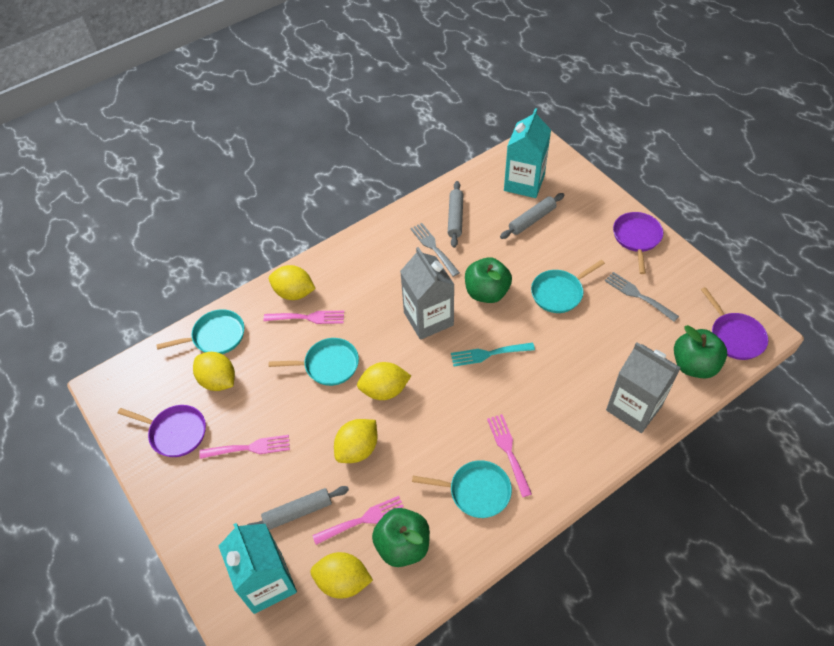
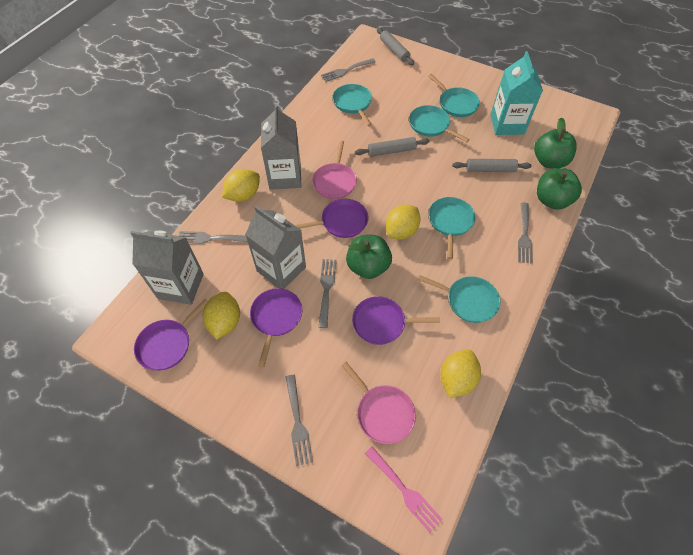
grey carton: 2 -> 3
grey fork: 2 -> 5
pink fork: 4 -> 1
pink pan: 0 -> 2
purple pan: 3 -> 4
turquoise carton: 2 -> 1
turquoise fork: 1 -> 0
turquoise pan: 4 -> 5
yellow lemon: 5 -> 4

